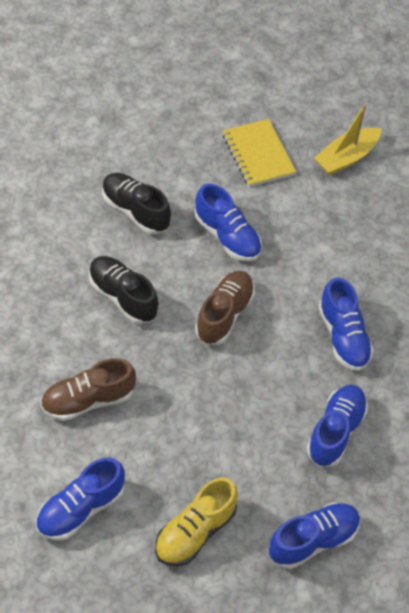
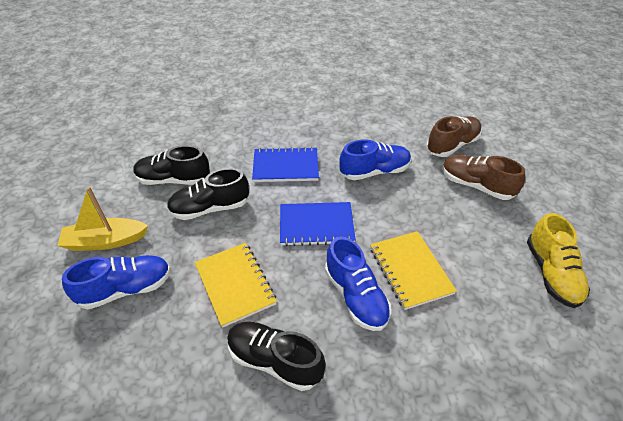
black shoe: 2 -> 3
blue notebook: 0 -> 2
blue shoe: 5 -> 3
yellow notebook: 1 -> 2

